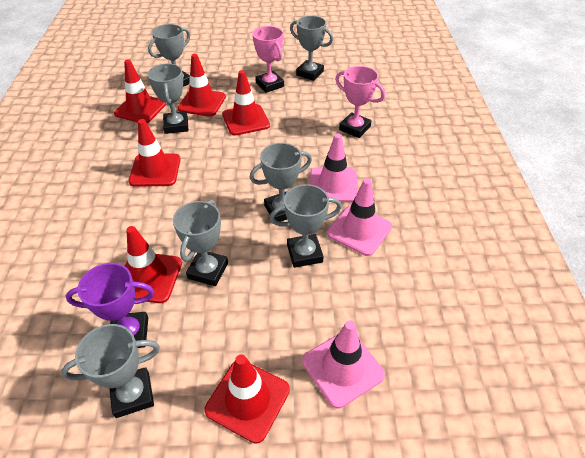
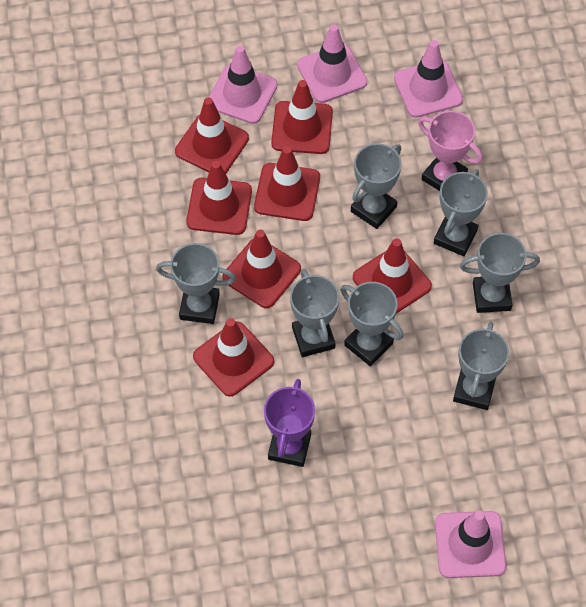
pink traffic cone: 3 -> 4
pink trophy: 2 -> 1
red traffic cone: 6 -> 7

